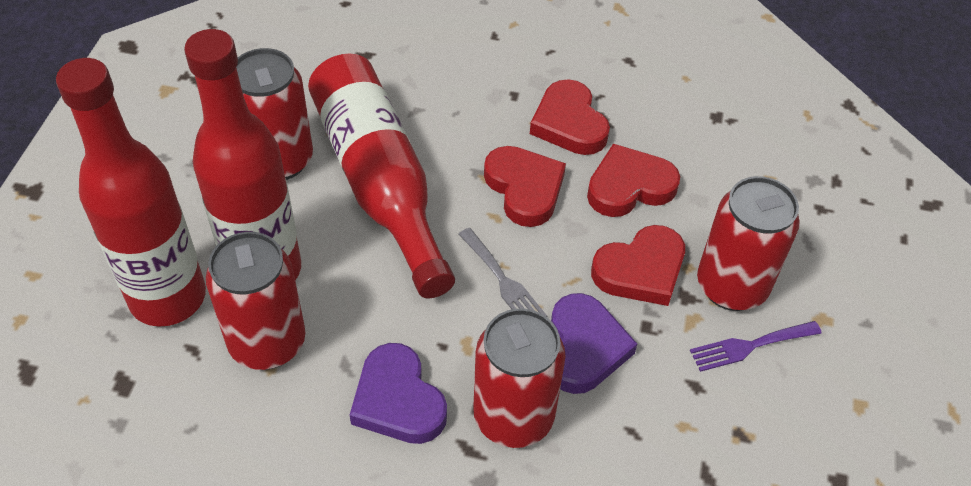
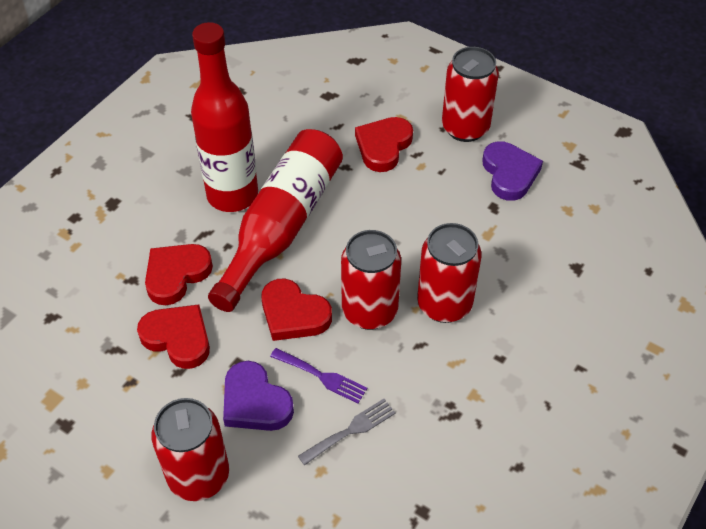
red bottle: 3 -> 2

